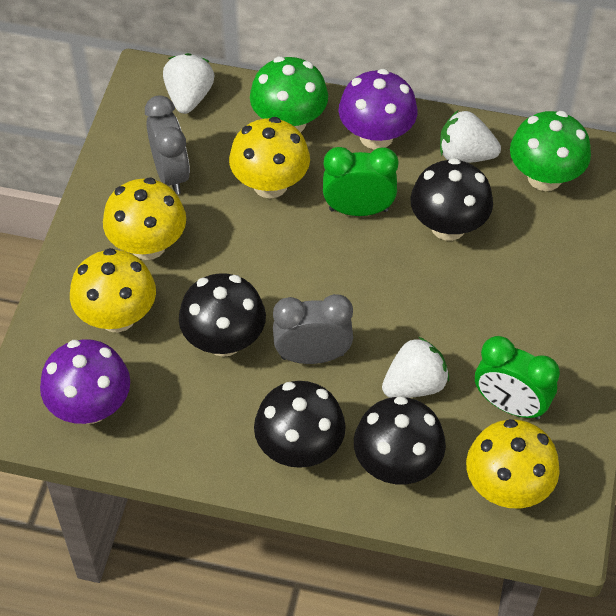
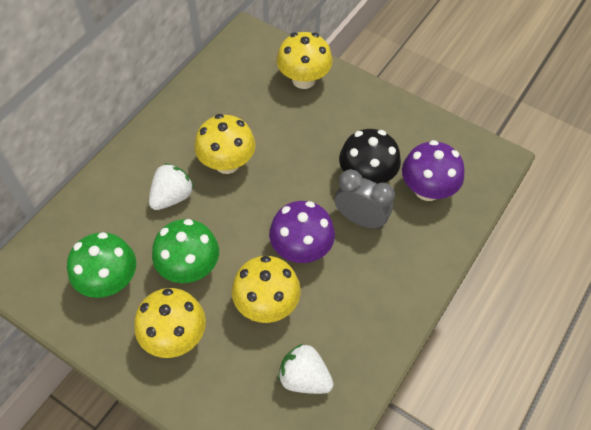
black mushroom: 4 -> 1
green clock: 2 -> 0
grey clock: 2 -> 1
white strawberry: 3 -> 2

